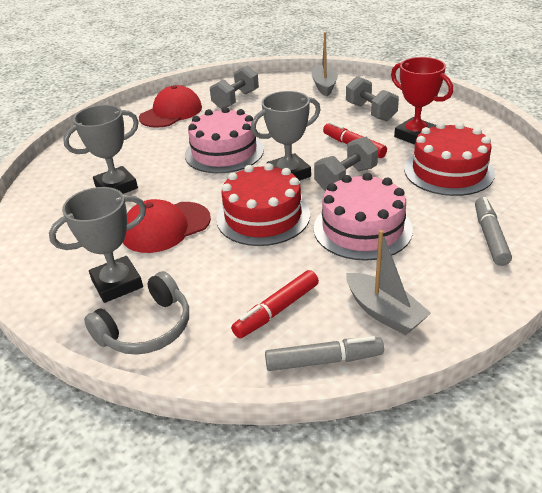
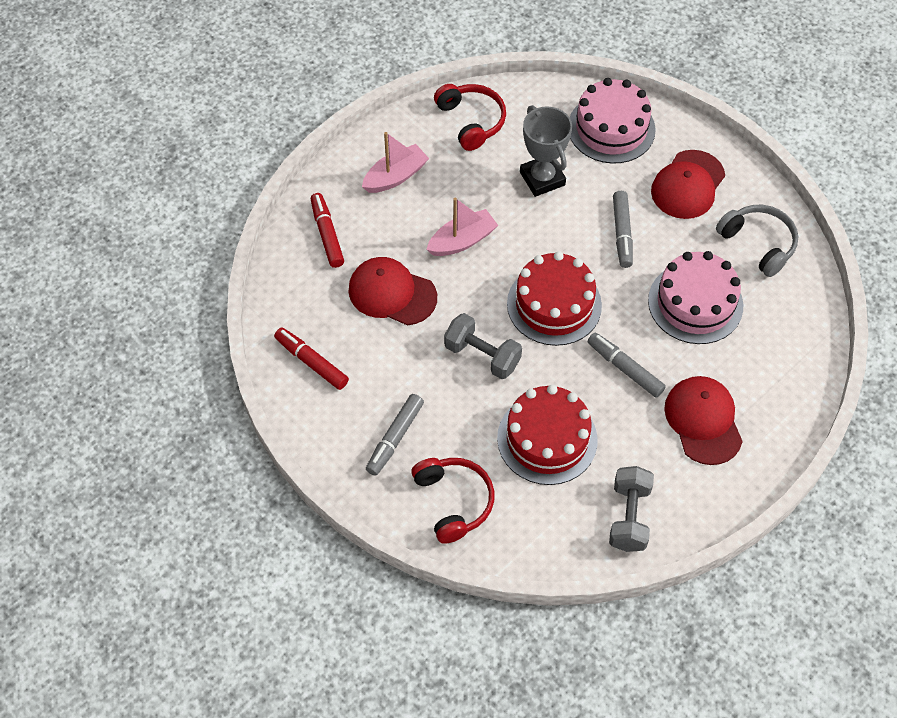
grey boat: 2 -> 0
grey dumbbell: 3 -> 2
grey marker: 2 -> 3
grey trophy: 3 -> 1
pink boat: 0 -> 2
red cap: 2 -> 3
red headphones: 0 -> 2
red trophy: 1 -> 0

